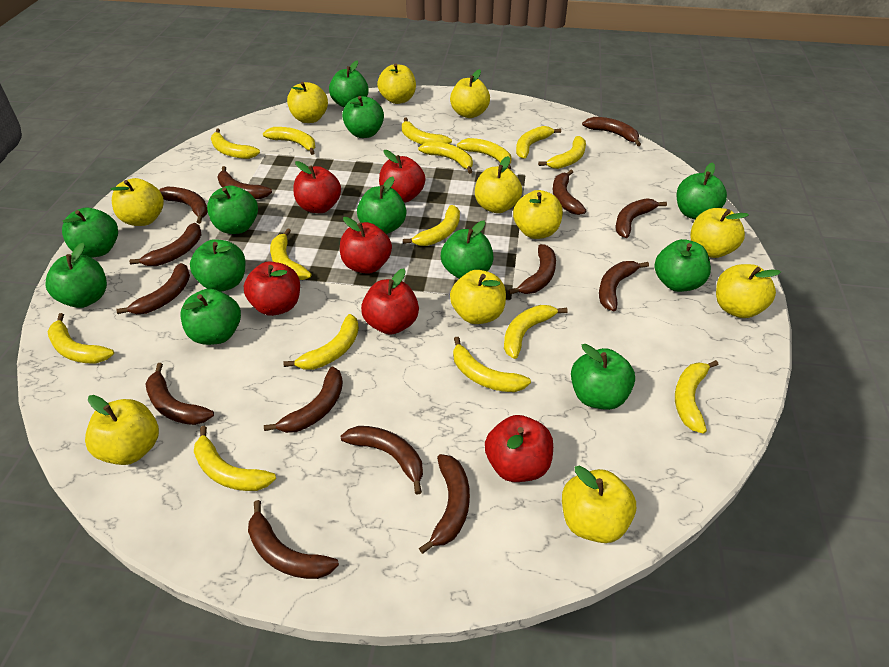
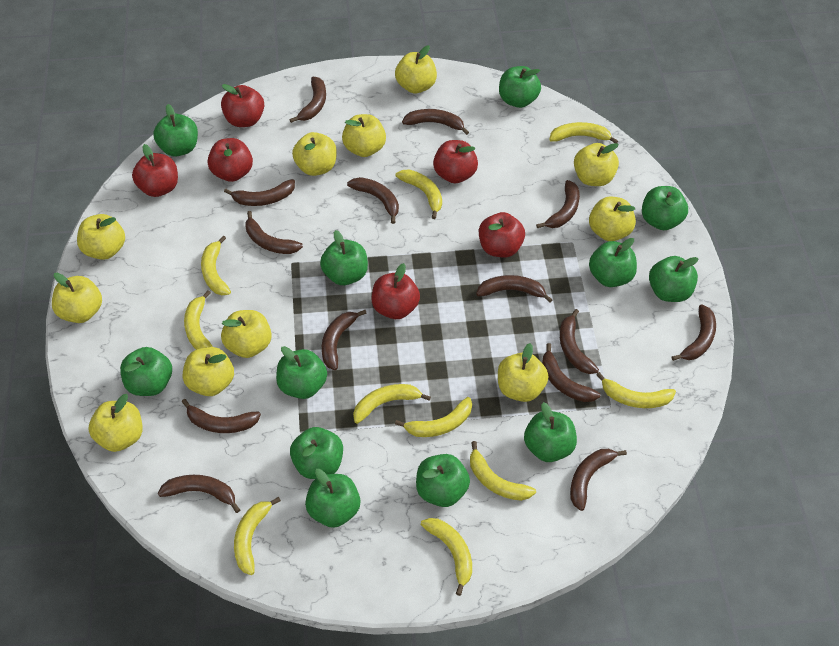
yellow banana: 15 -> 10

